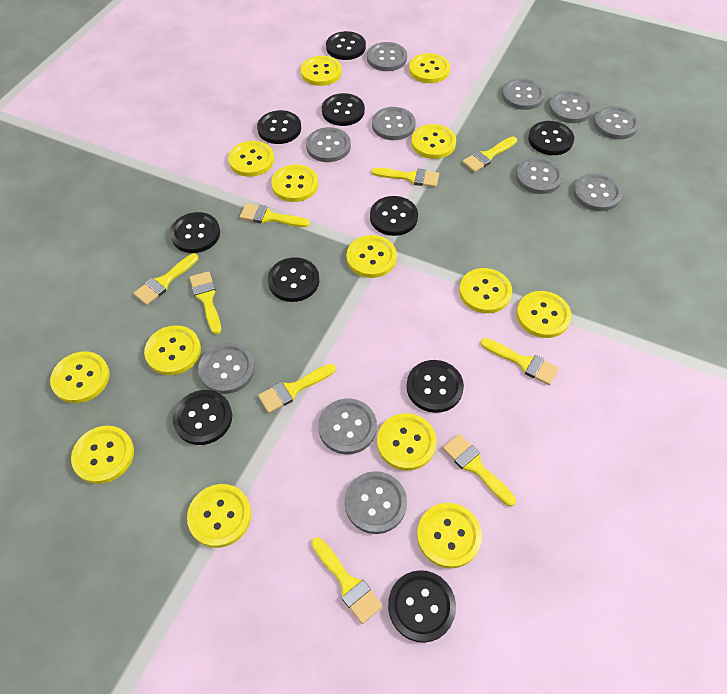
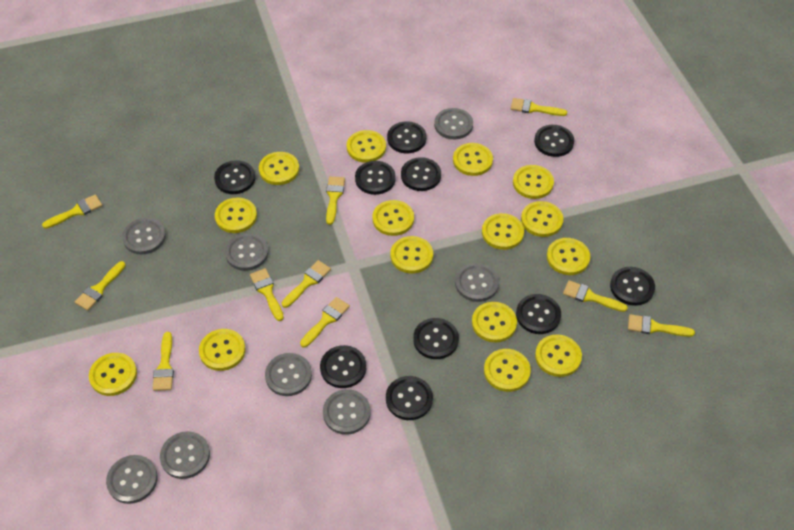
grey button: 11 -> 8
yellow brush: 9 -> 10
yellow button: 14 -> 15

